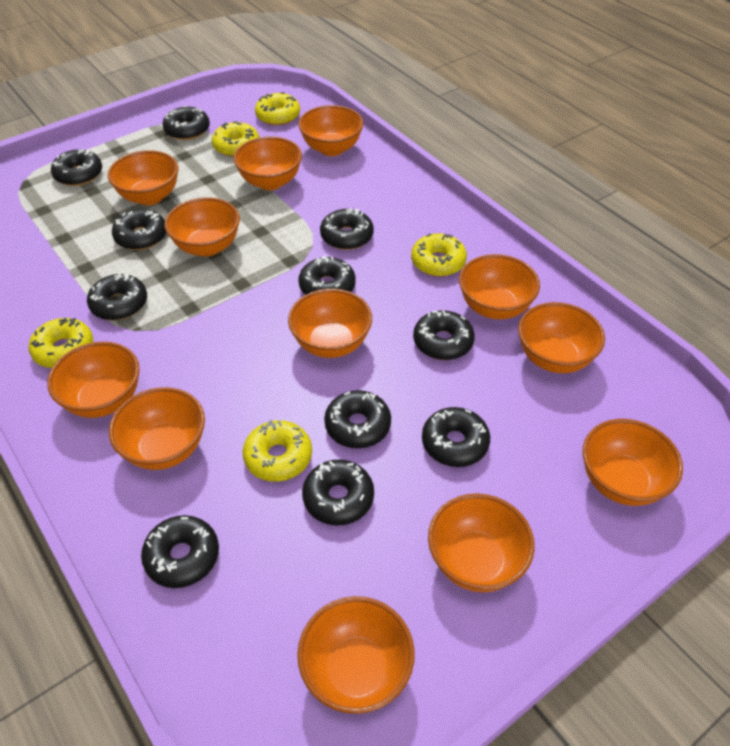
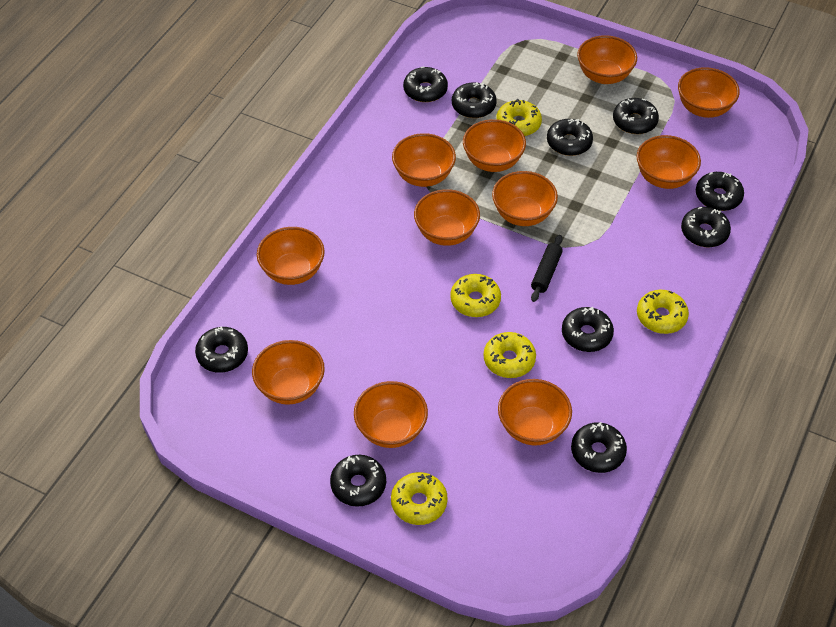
black donut: 11 -> 10
black rolling pin: 0 -> 1
orange bowl: 12 -> 11

